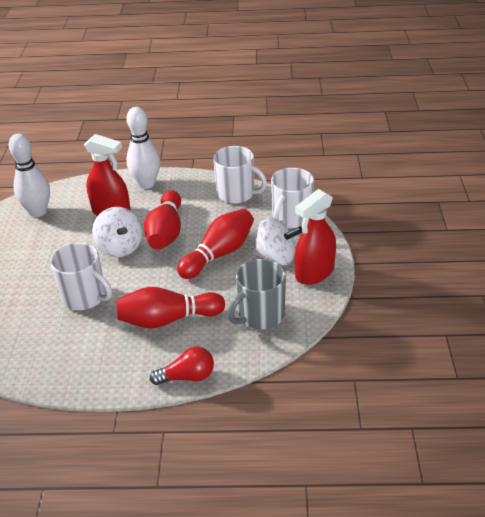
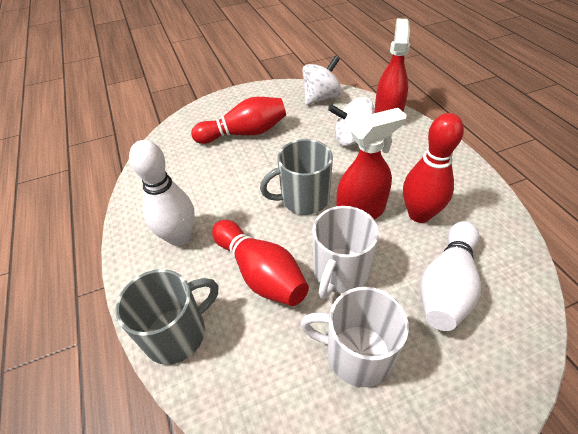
grey mug: 1 -> 2
red light bulb: 1 -> 0
white mug: 3 -> 2

